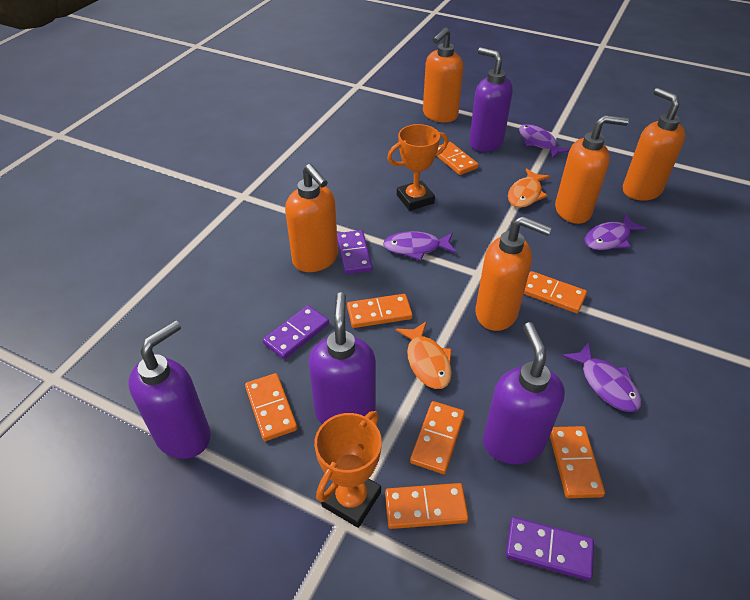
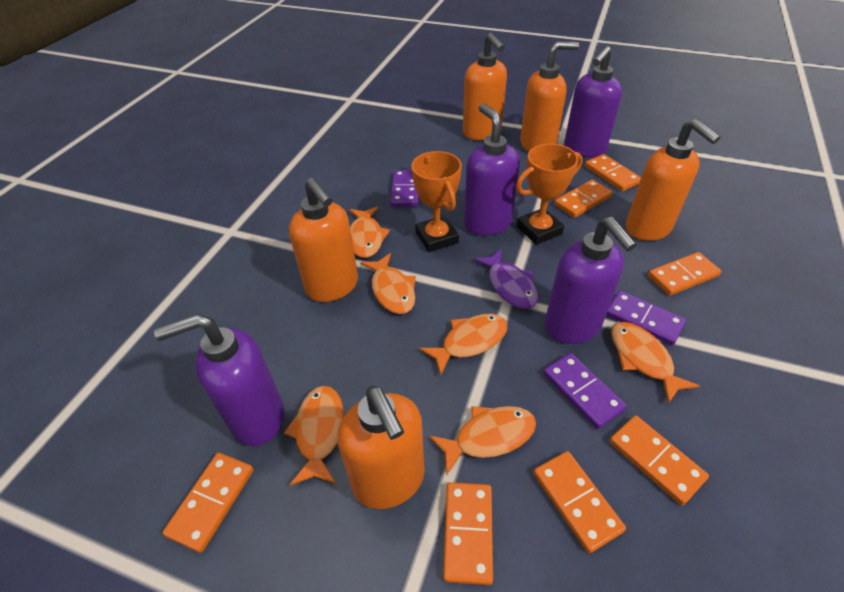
orange fish: 2 -> 6
purple fish: 4 -> 1

